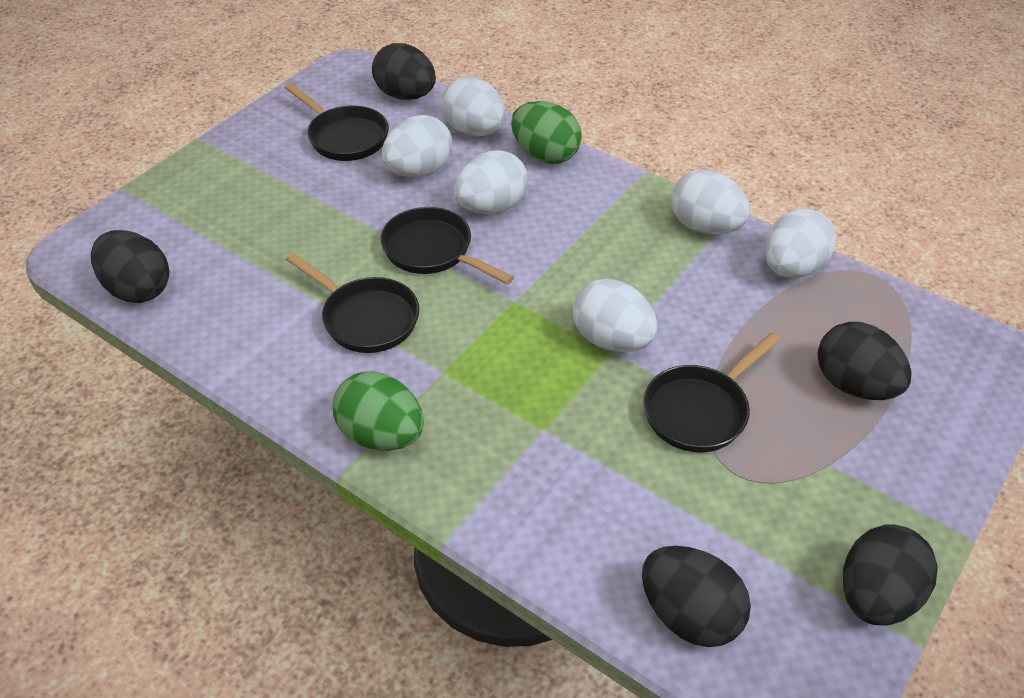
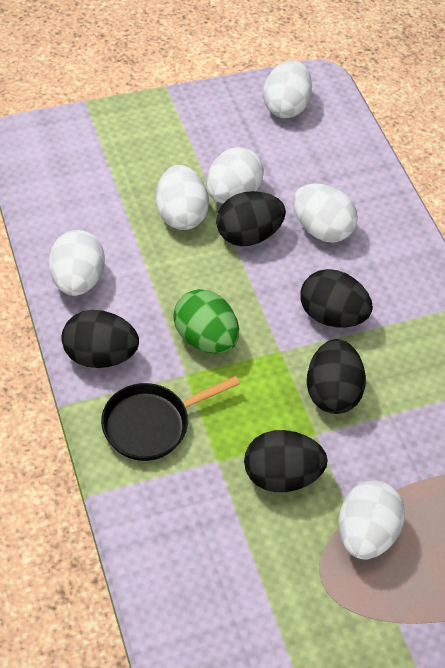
black pan: 4 -> 1
green egg: 2 -> 1

